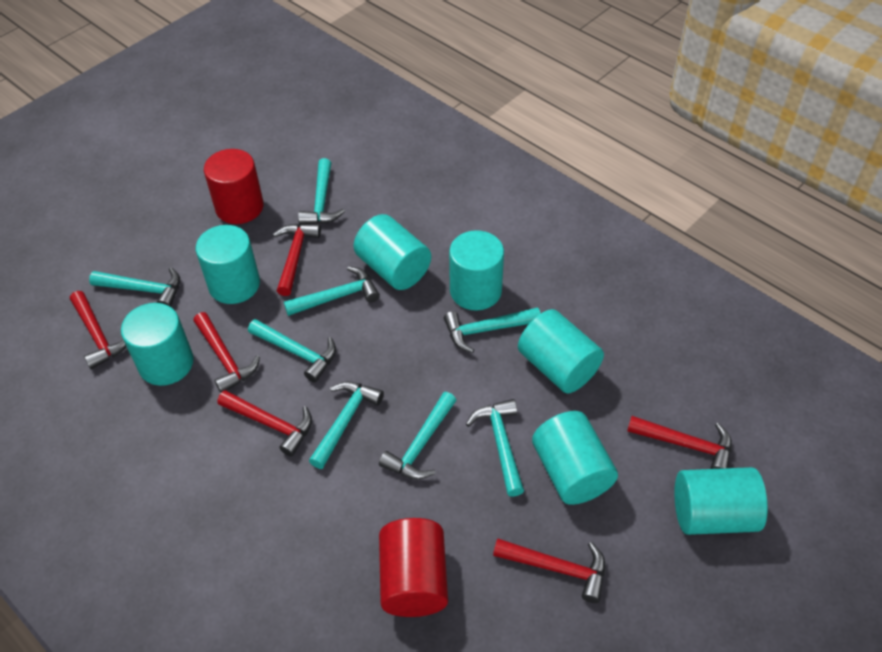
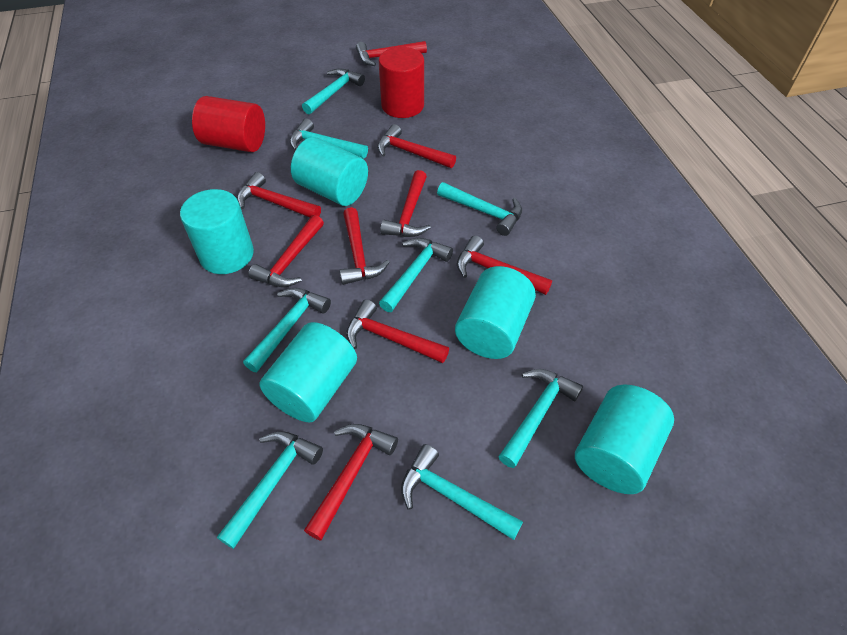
red hammer: 6 -> 9
turquoise cylinder: 7 -> 5

